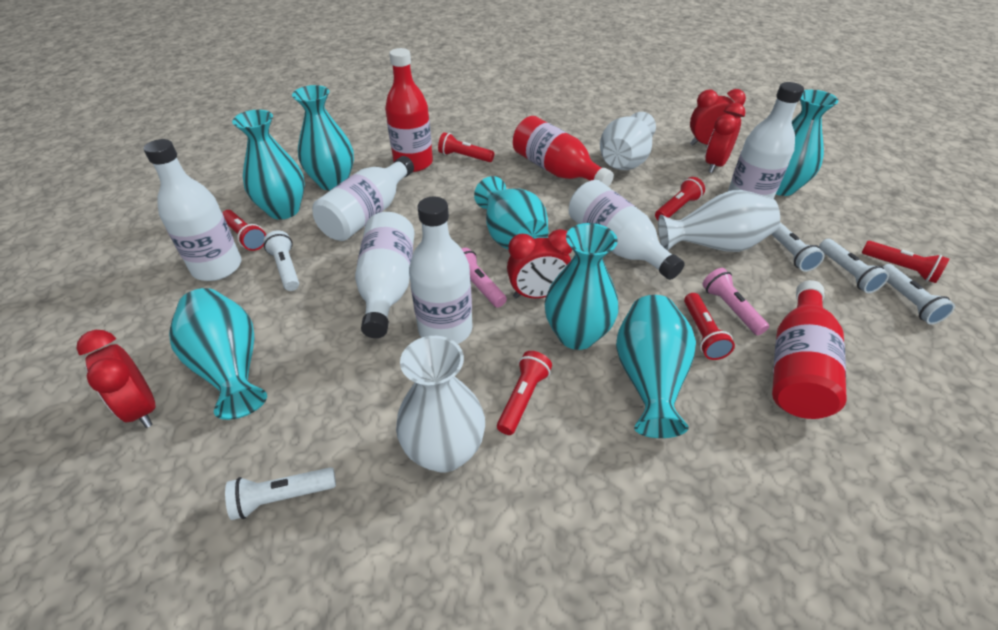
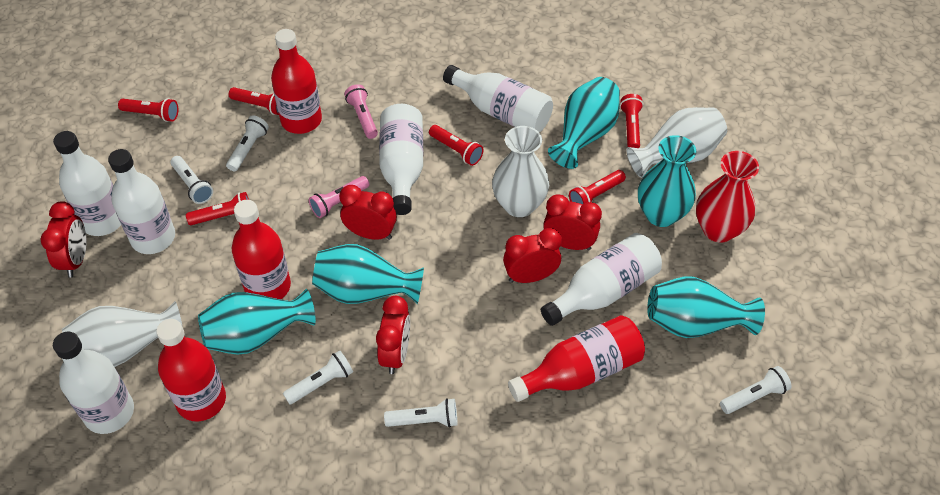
red bottle: 3 -> 4
red clock: 4 -> 5
red vase: 0 -> 1
turquoise vase: 7 -> 5

